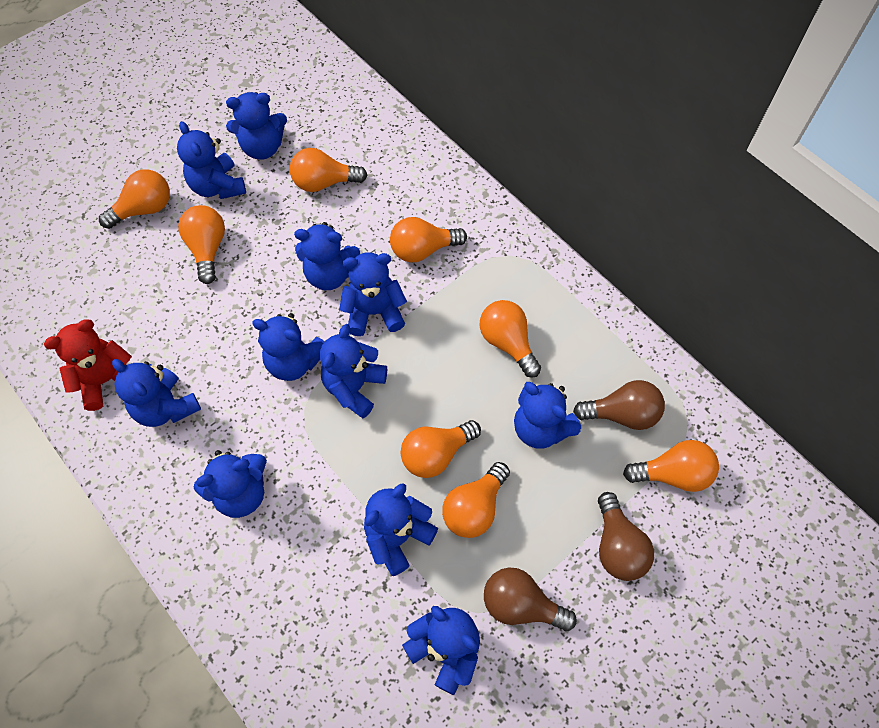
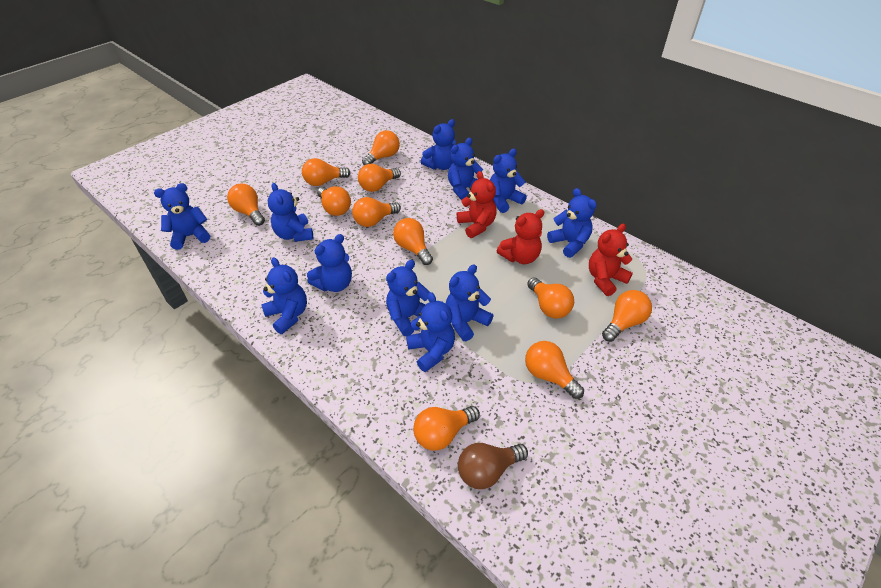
brown light bulb: 3 -> 1
orange light bulb: 8 -> 11
red teddy bear: 1 -> 3

